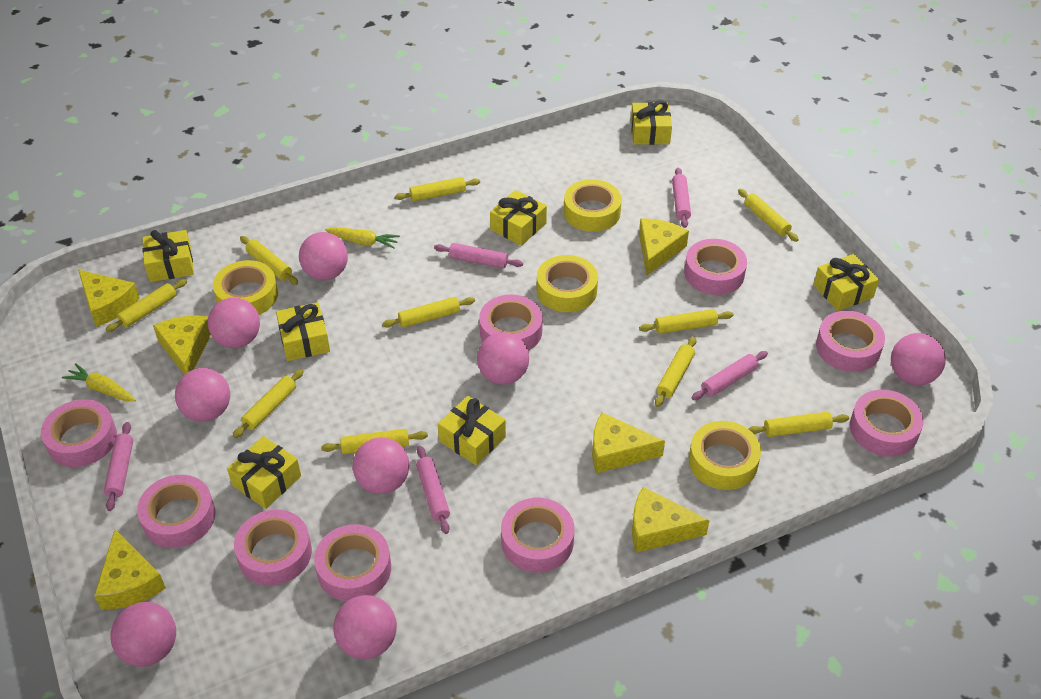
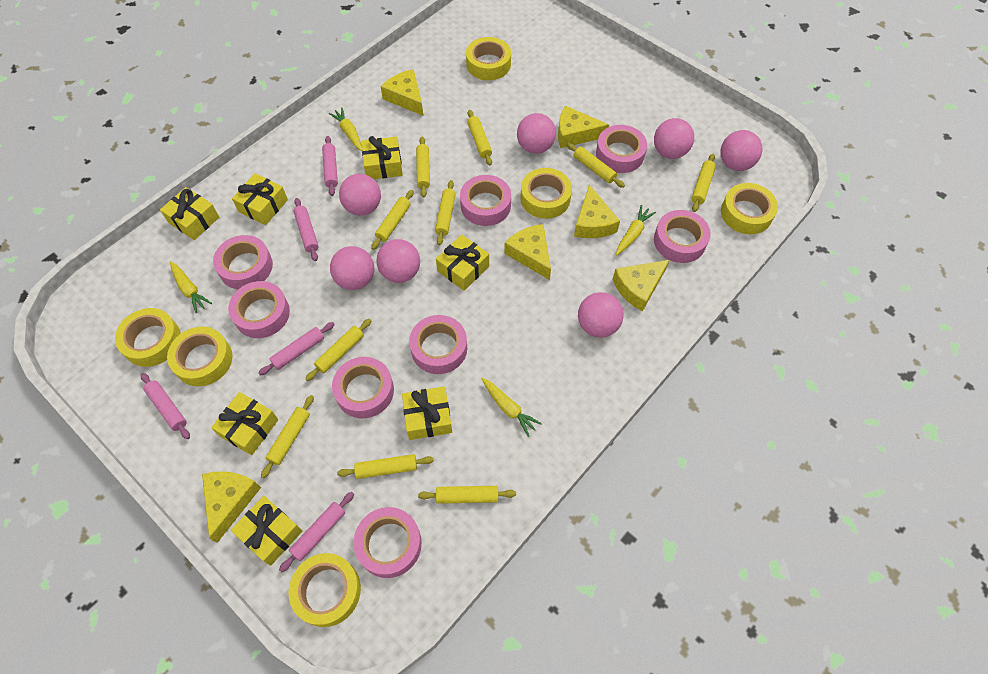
pink ball: 8 -> 7
pink tape: 9 -> 8
yellow carrot: 2 -> 4
yellow tape: 4 -> 6

